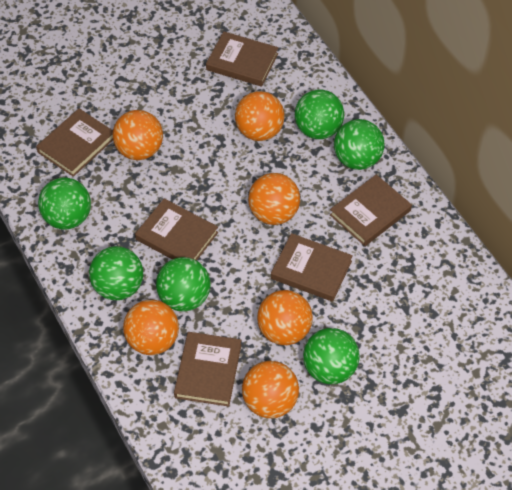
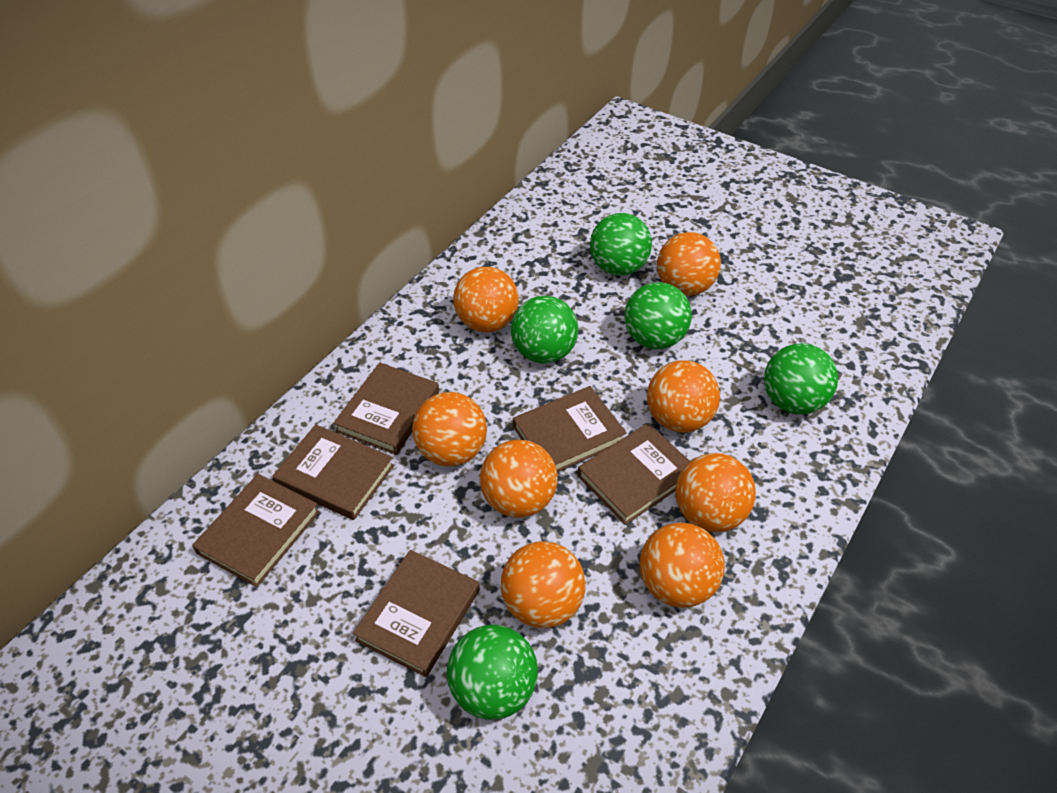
green ball: 6 -> 5
orange ball: 6 -> 8

